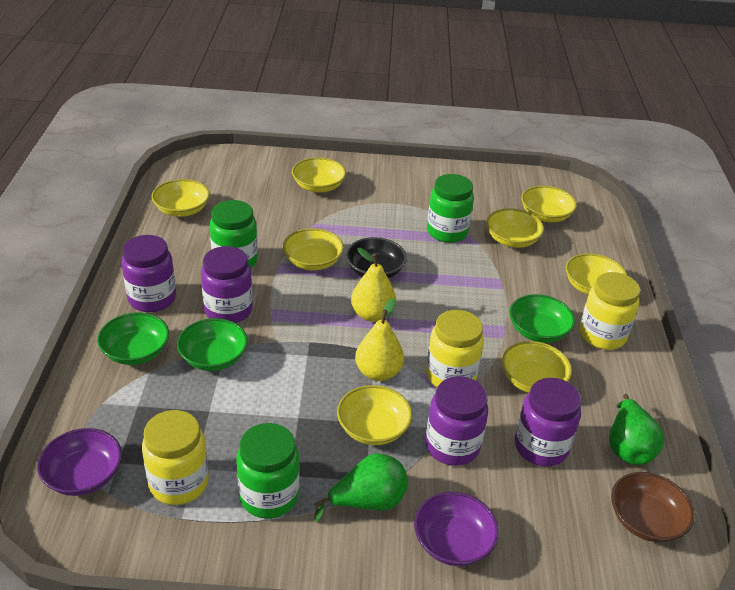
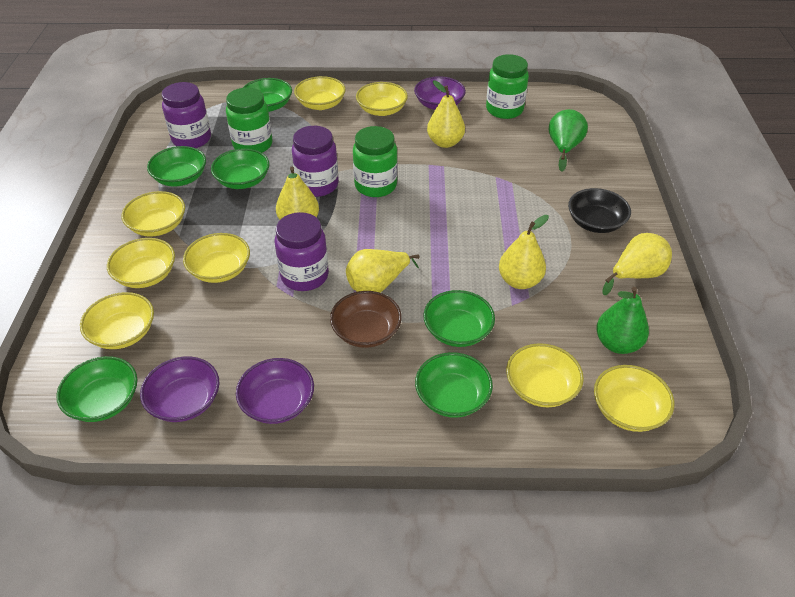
green bowl: 3 -> 6
purple bowl: 2 -> 3
purple jar: 4 -> 3
yellow jar: 3 -> 0
yellow pear: 2 -> 5

